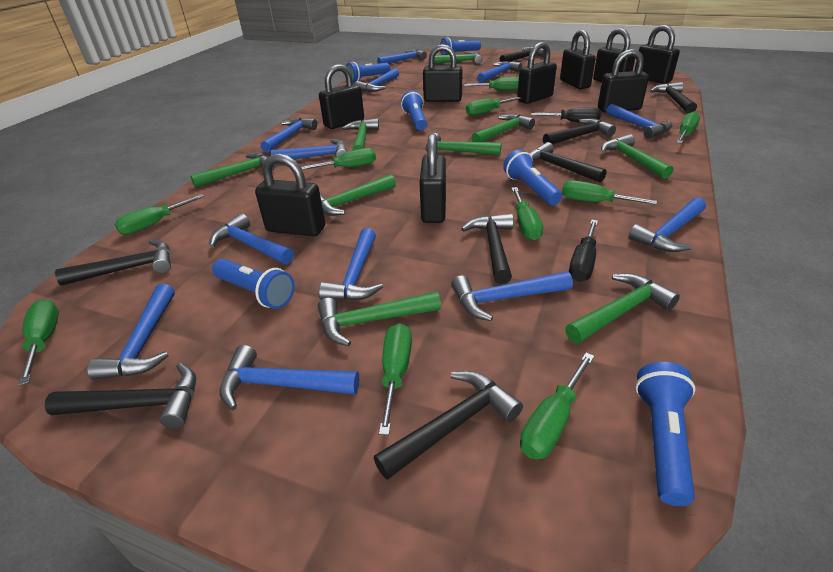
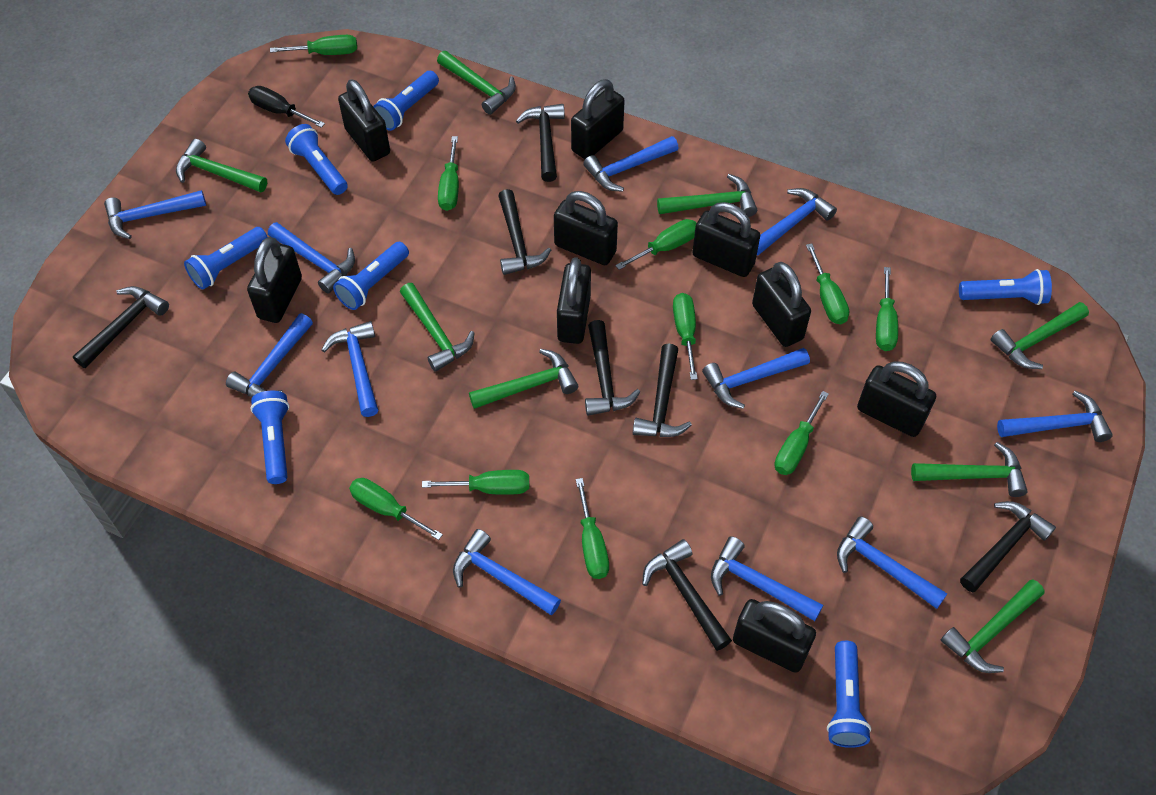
black hammer: 8 -> 7
black screwdriver: 2 -> 1
blue flashlight: 6 -> 7
blue hammer: 12 -> 11
green hammer: 9 -> 8

